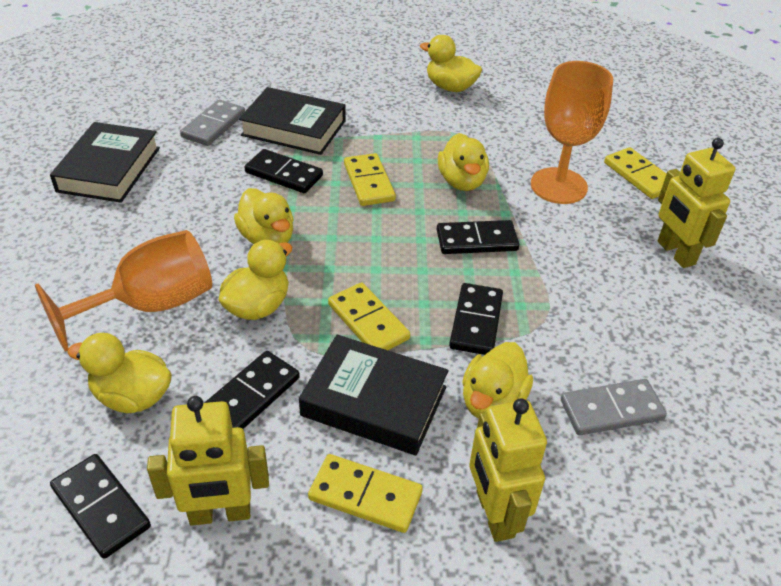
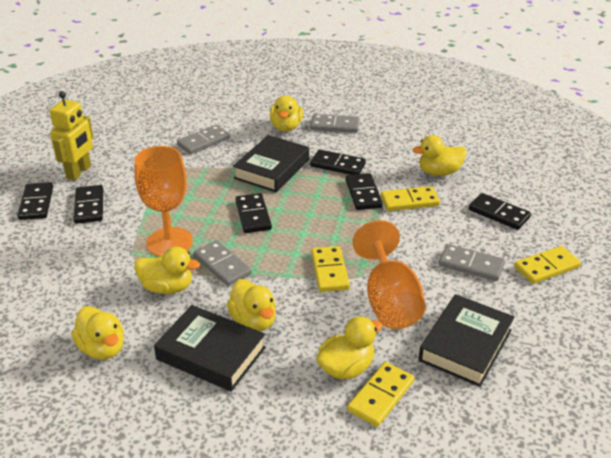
black domino: 5 -> 6
grey domino: 2 -> 4
yellow robot: 3 -> 1

